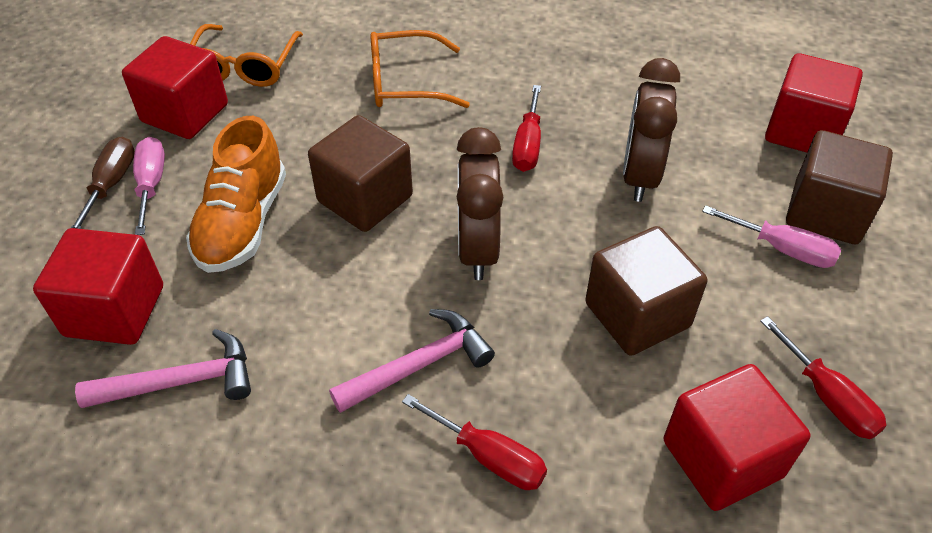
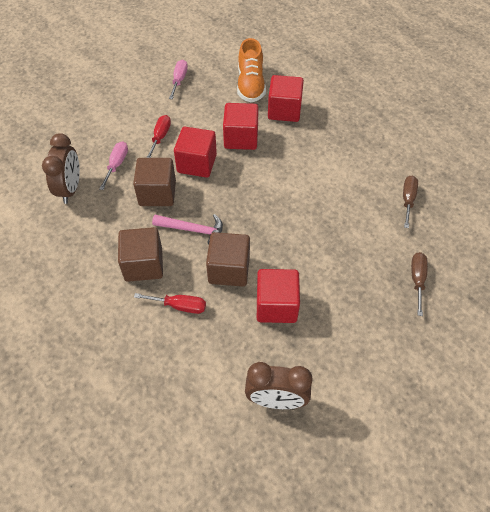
brown screwdriver: 1 -> 2
orange glasses: 2 -> 0
pink hammer: 2 -> 1
red screwdriver: 3 -> 2

